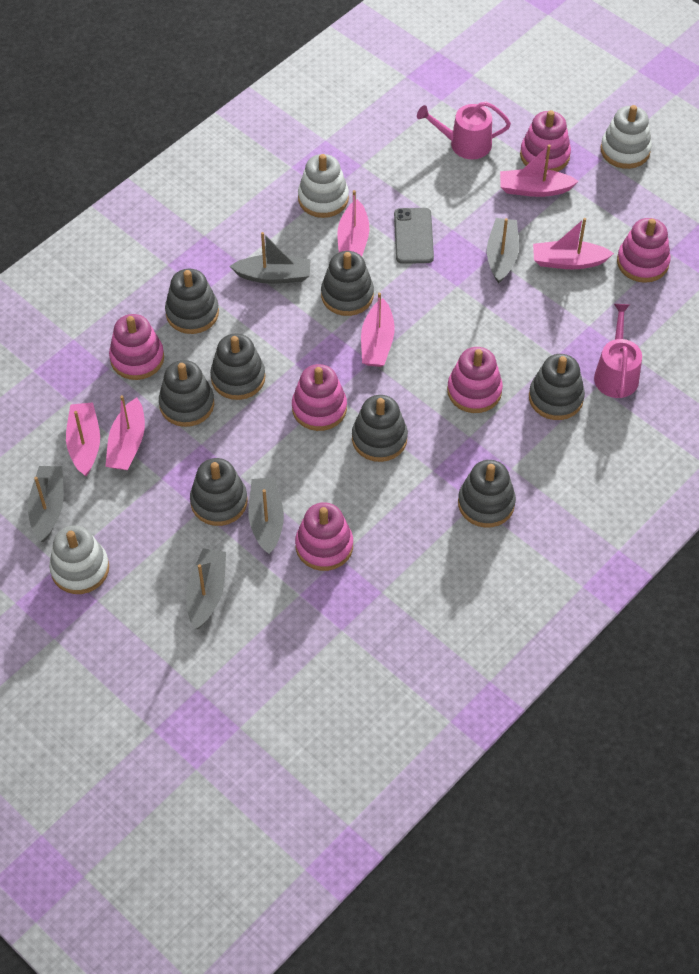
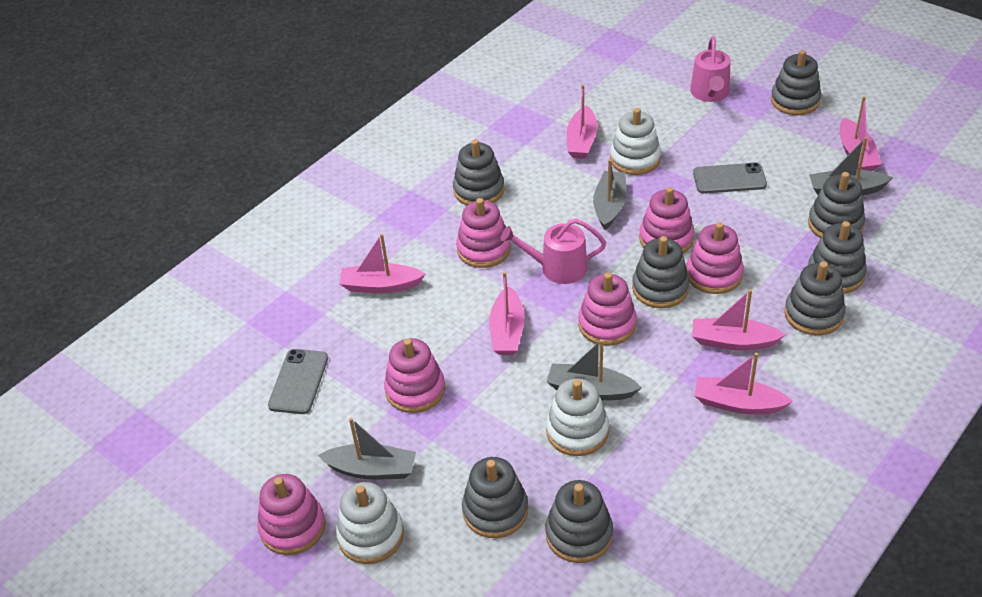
grey boat: 5 -> 4
grey phone: 1 -> 2

